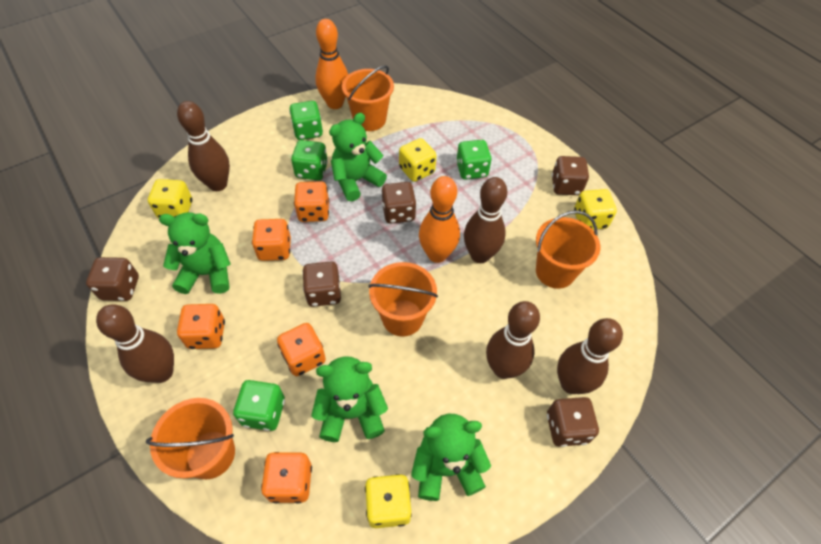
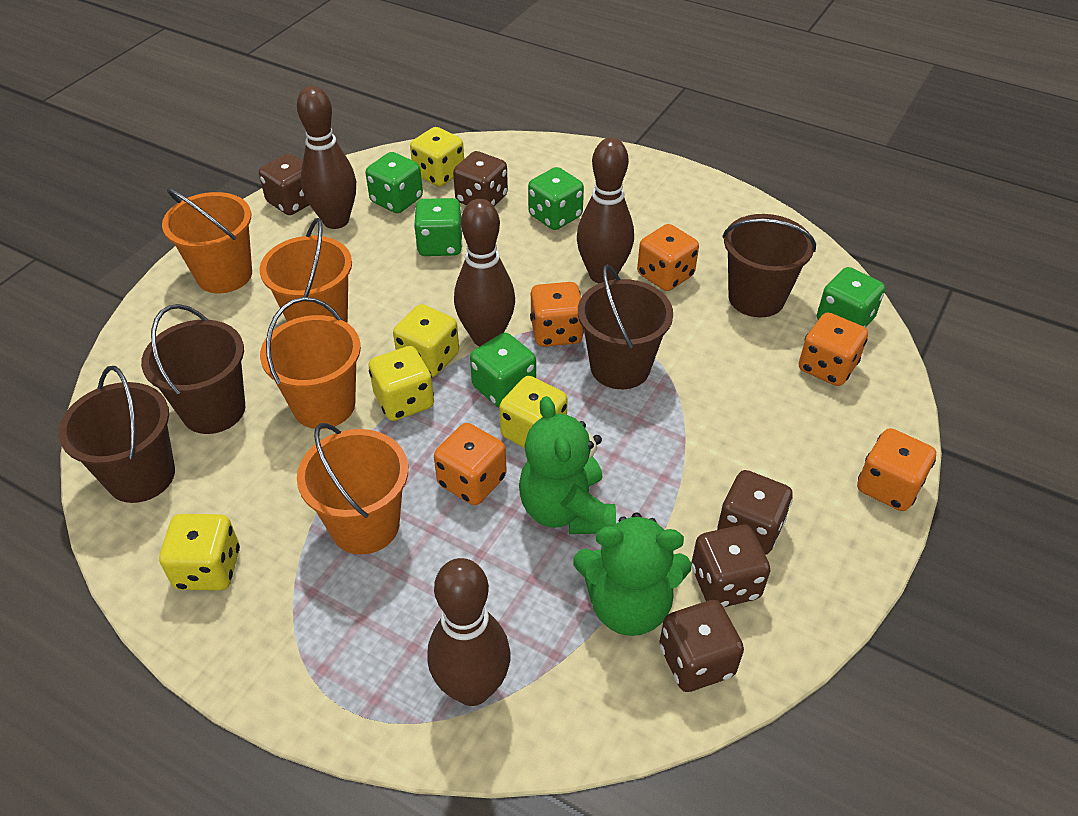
brown bowling pin: 5 -> 4
brown bucket: 0 -> 4
green dice: 4 -> 5
green teddy bear: 4 -> 2
orange bowling pin: 2 -> 0
yellow dice: 4 -> 5

